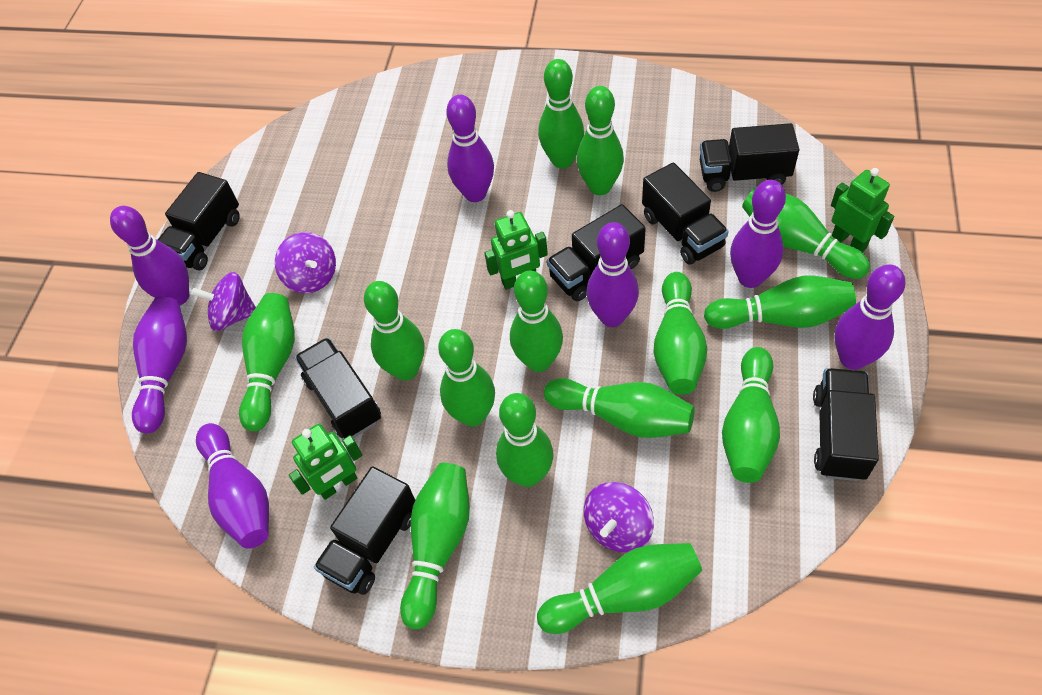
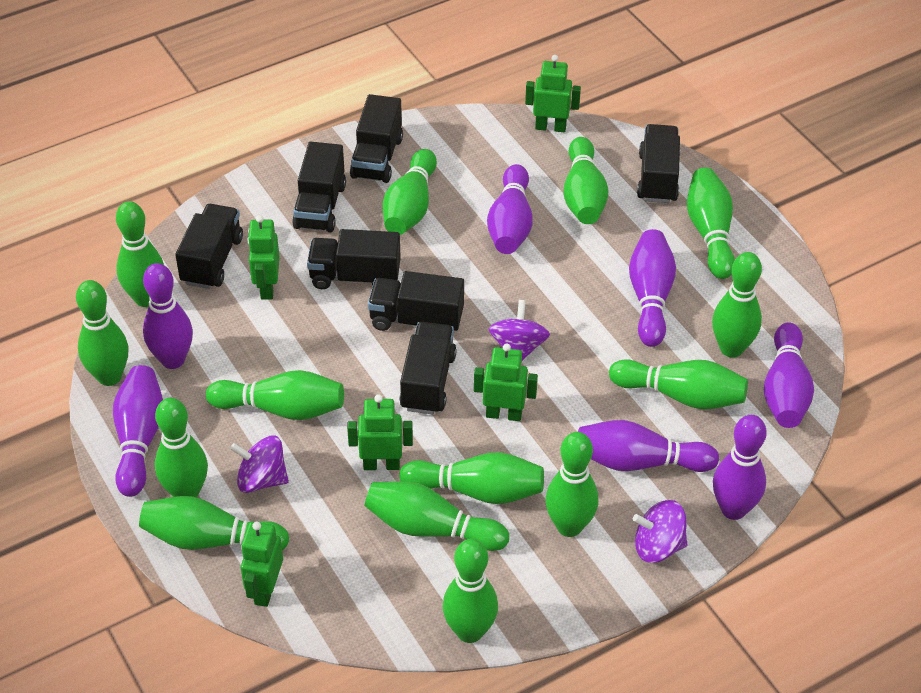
green robot: 3 -> 5

